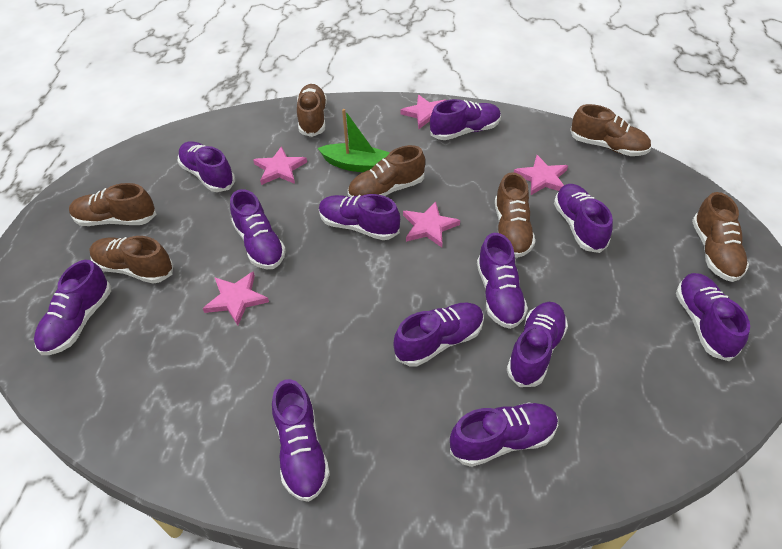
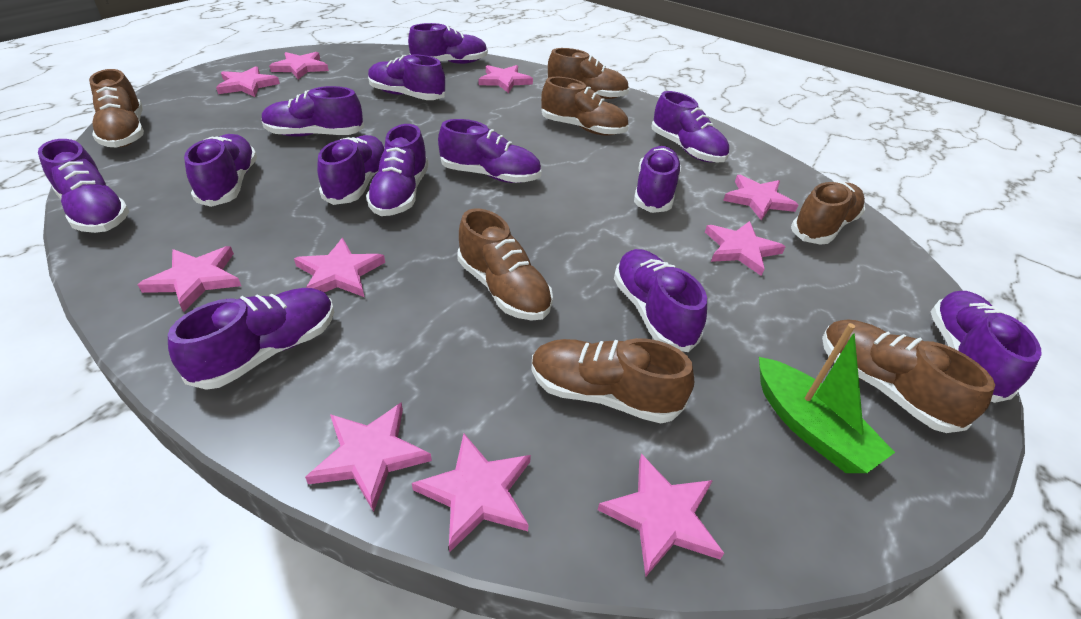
pink star: 5 -> 10
purple shoe: 12 -> 13

